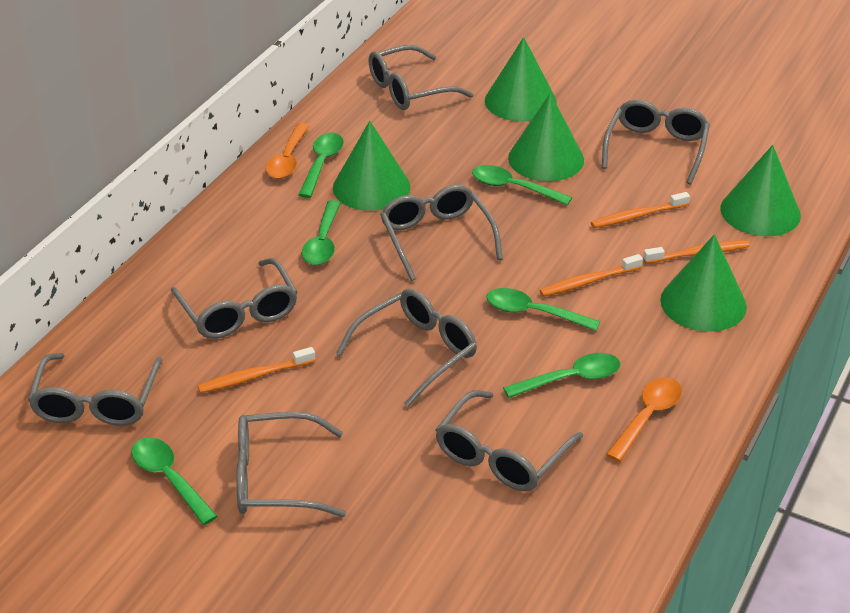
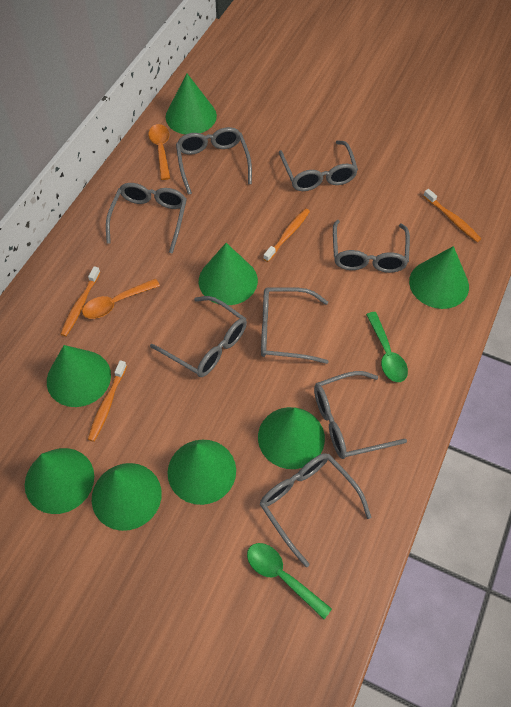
green cone: 5 -> 8
green spoon: 6 -> 2

